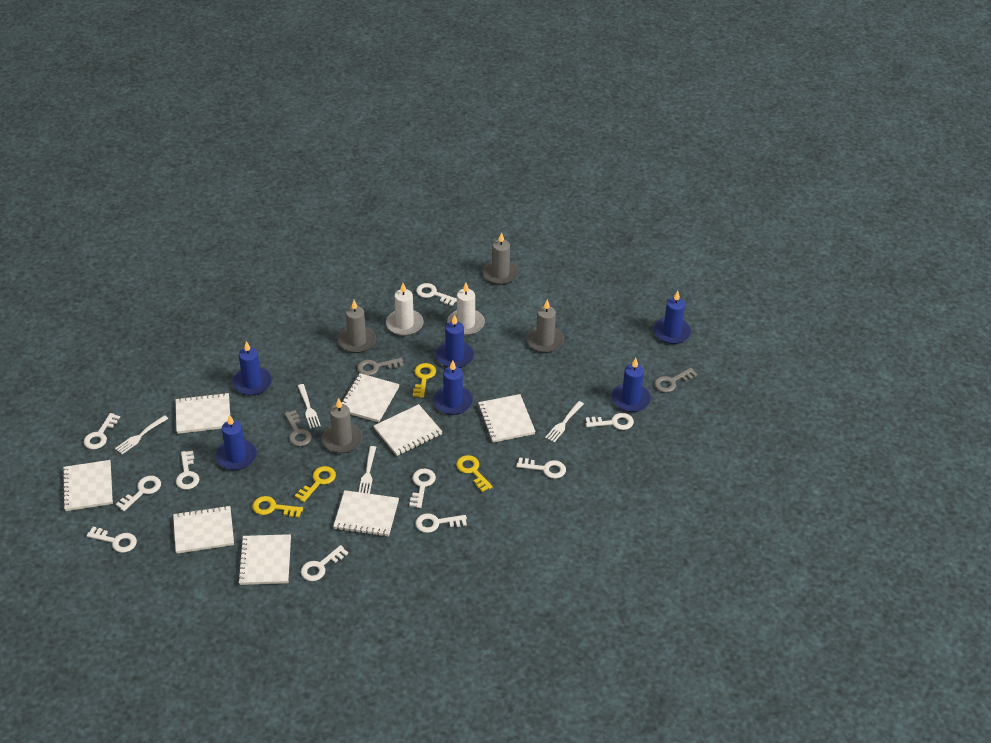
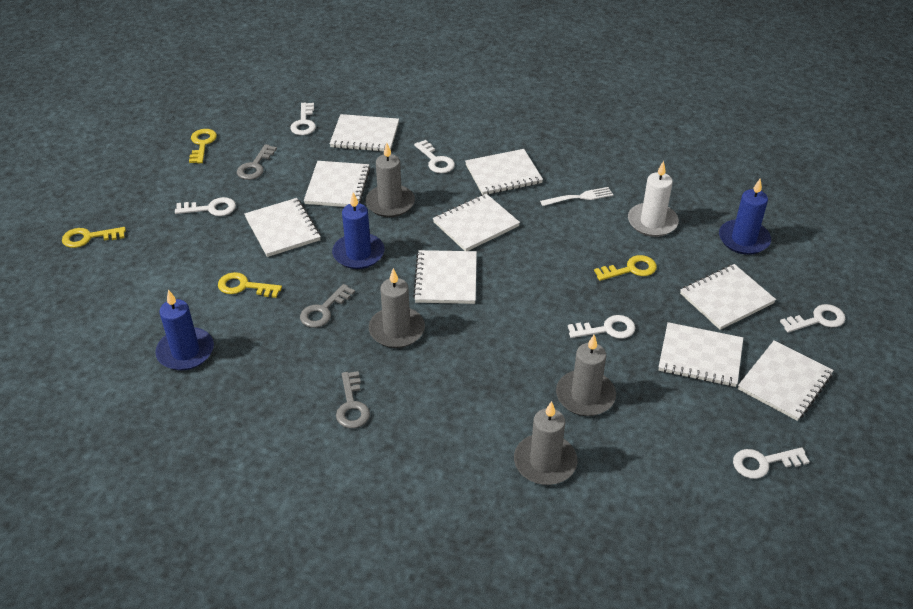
blue candle: 6 -> 3
white candle: 2 -> 1
white fork: 4 -> 1
white key: 10 -> 6
white notebook: 8 -> 9

